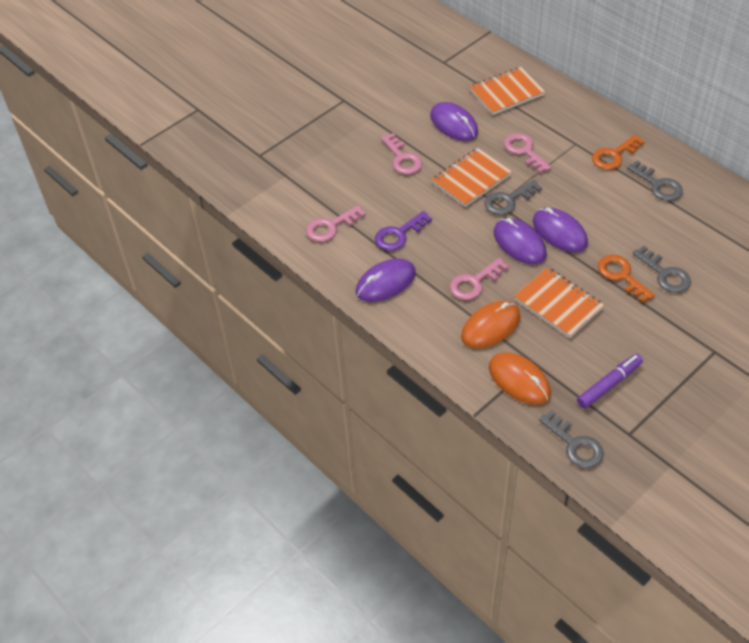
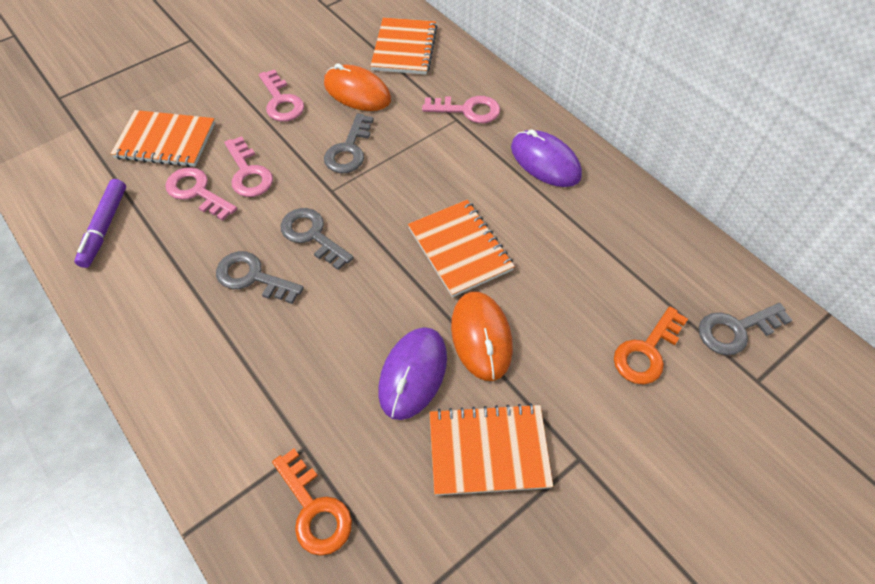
orange notebook: 3 -> 4
purple key: 1 -> 0
purple mouse: 4 -> 2

